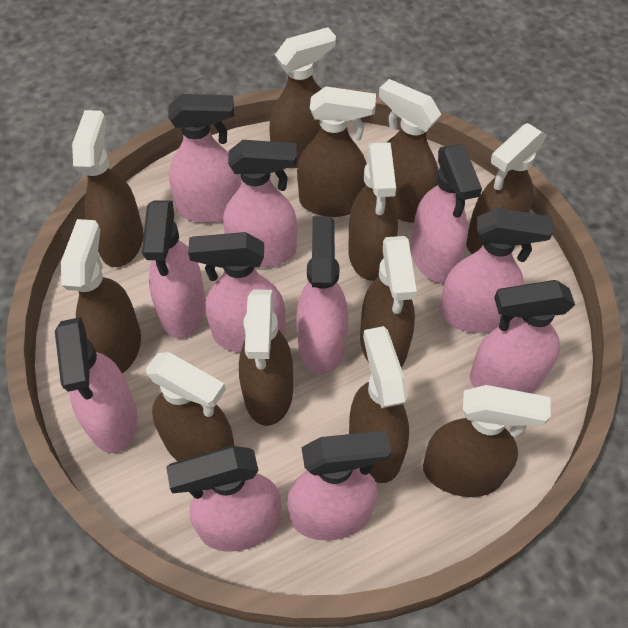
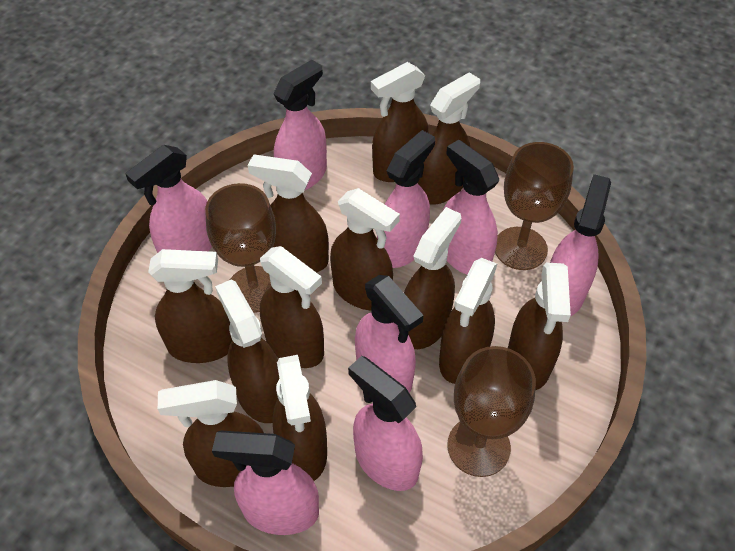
brown goblet: 0 -> 3
pink spray bottle: 11 -> 8

